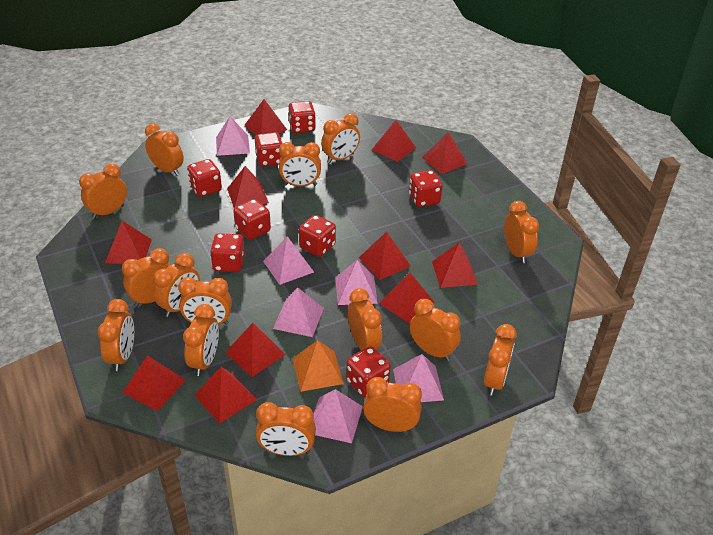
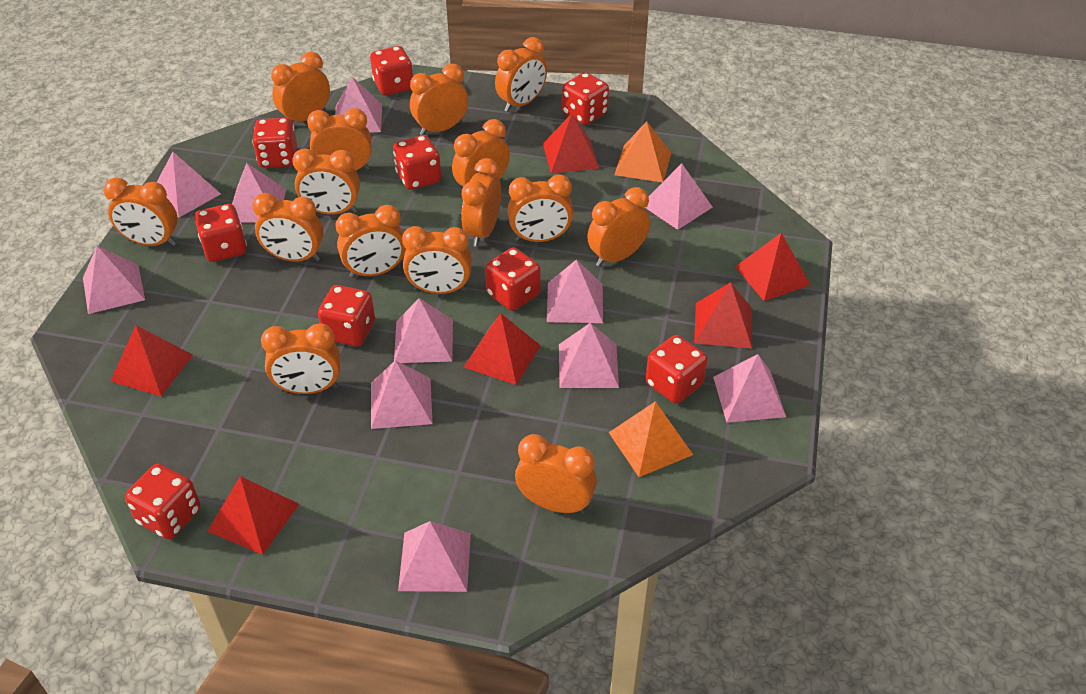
orange pyramid: 1 -> 2
pink pyramid: 6 -> 11
red dice: 8 -> 9
red pyramid: 11 -> 6

